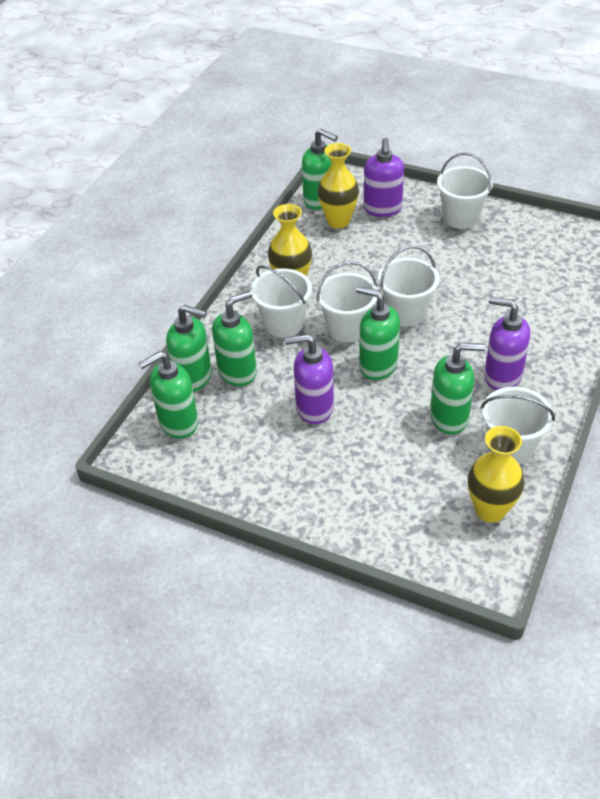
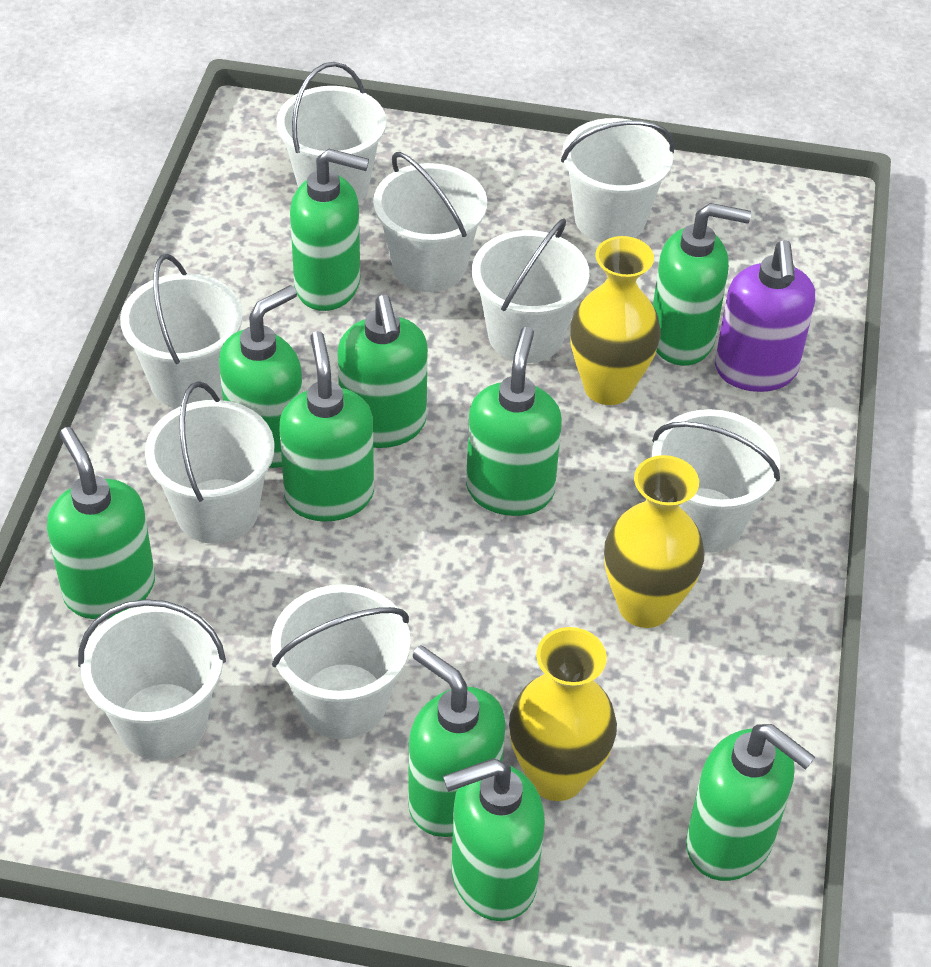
green soap dispenser: 6 -> 10
purple soap dispenser: 3 -> 1
white bucket: 5 -> 9

